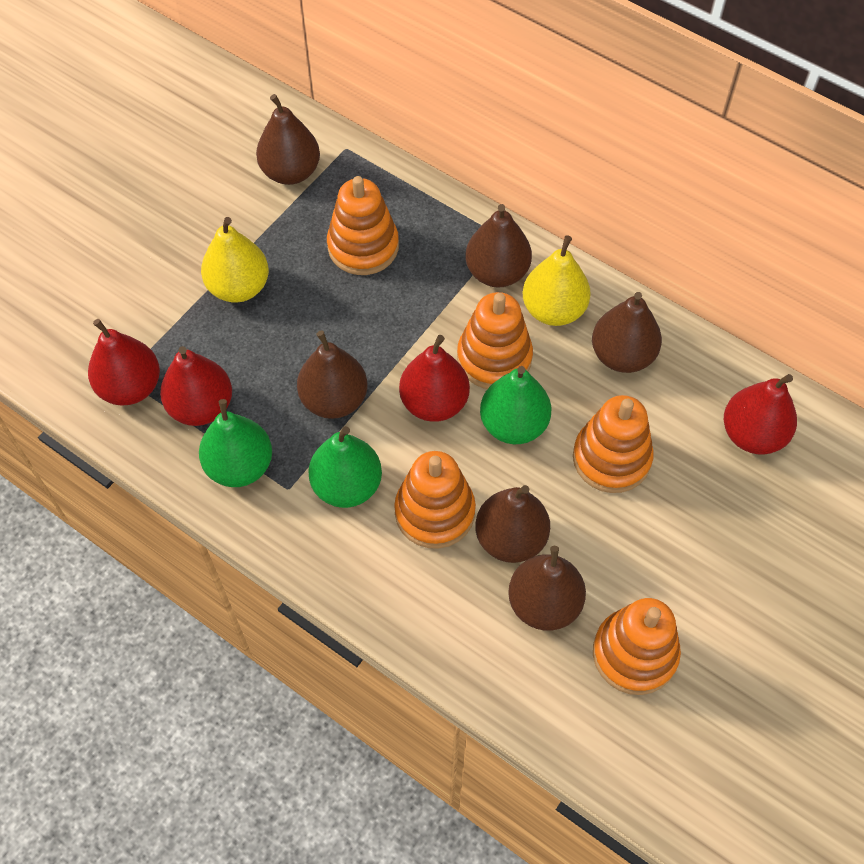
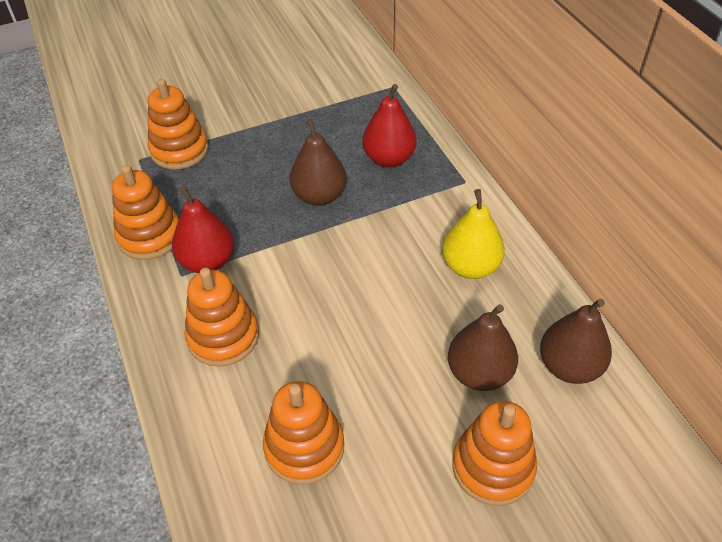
brown pear: 6 -> 3
green pear: 3 -> 0
red pear: 4 -> 2
yellow pear: 2 -> 1

